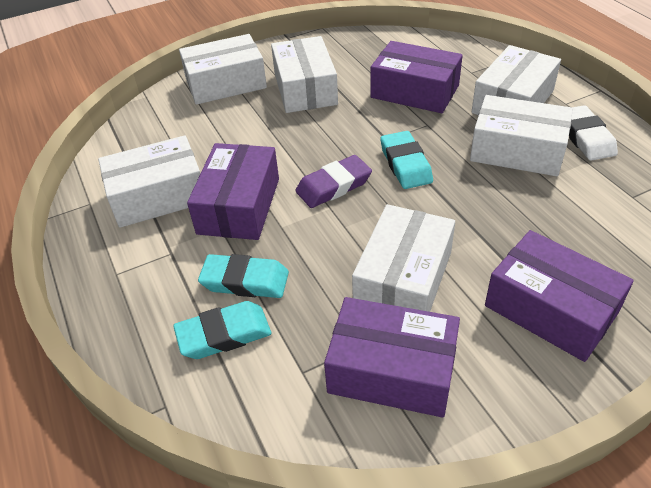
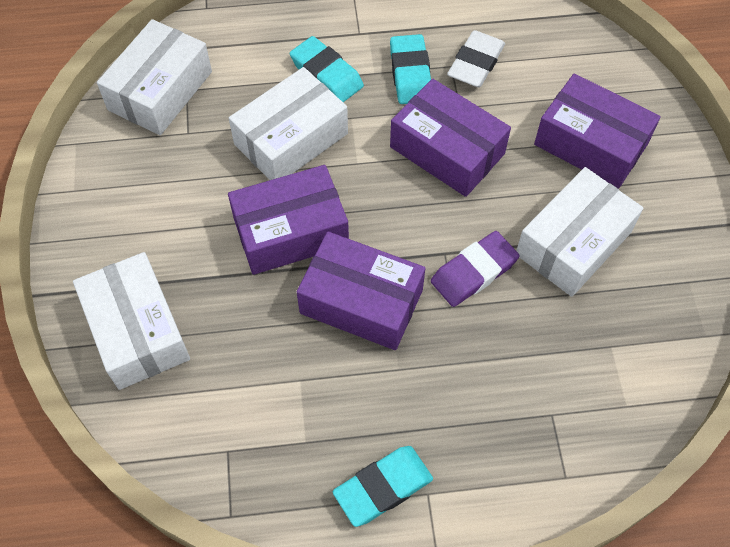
white box: 6 -> 4

